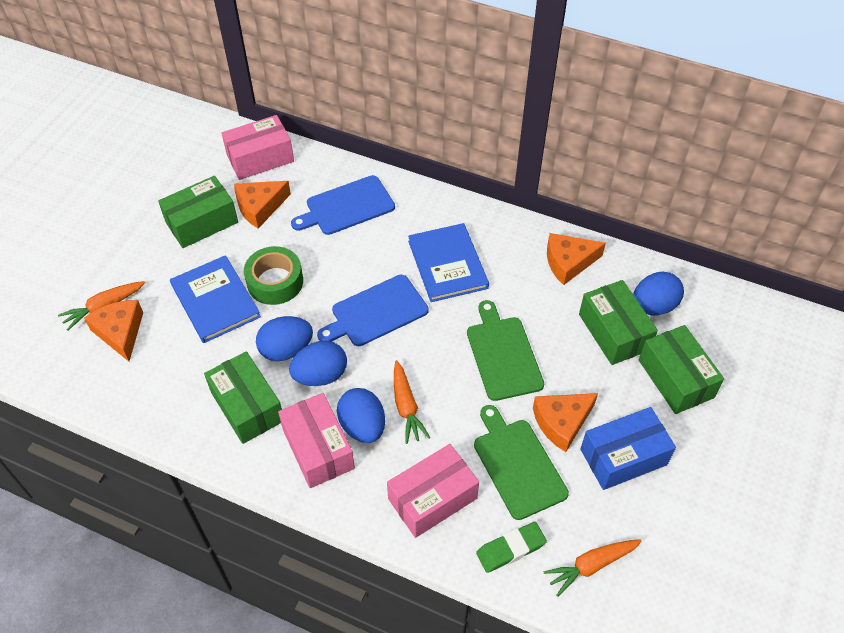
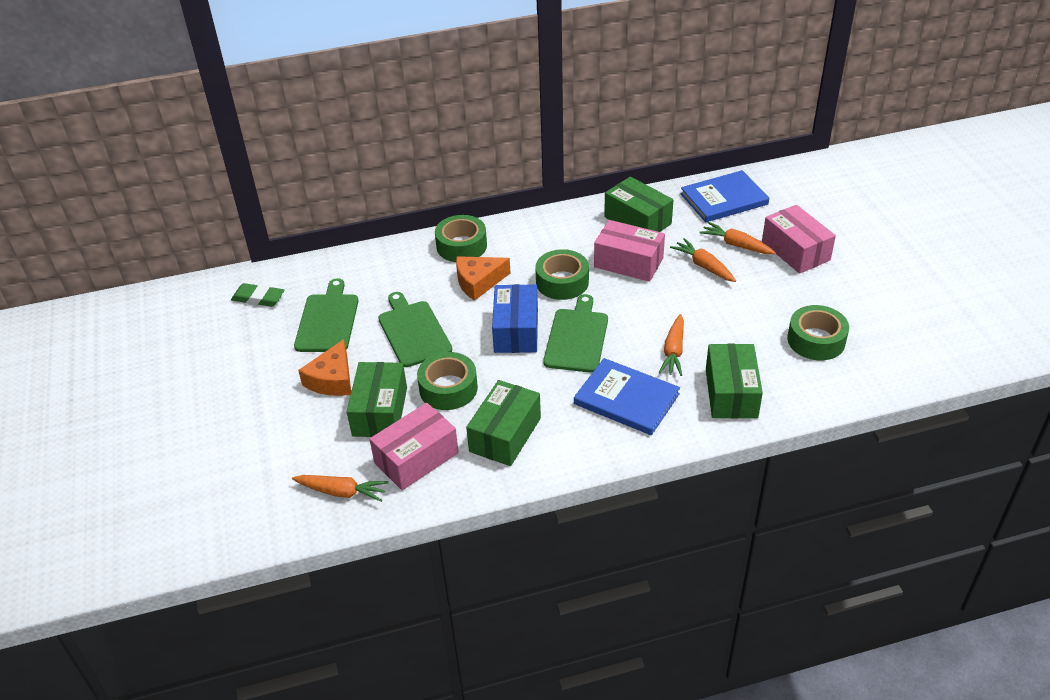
blue cutting board: 2 -> 0
blue egg: 4 -> 0
green cutting board: 2 -> 3
green tape: 1 -> 4
orange carrot: 3 -> 4
orange cheese: 4 -> 2

